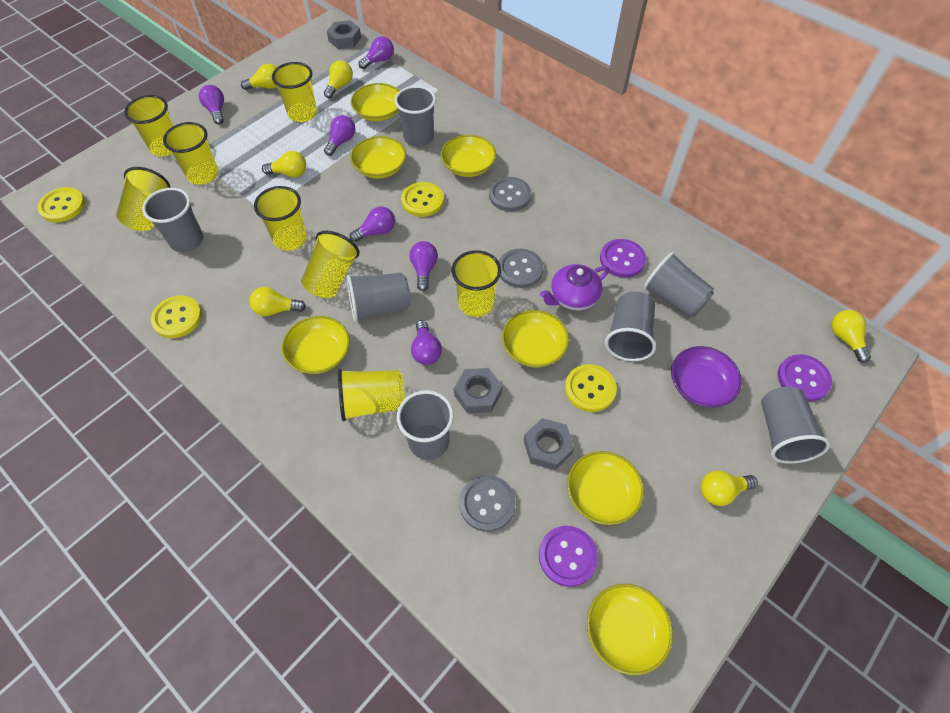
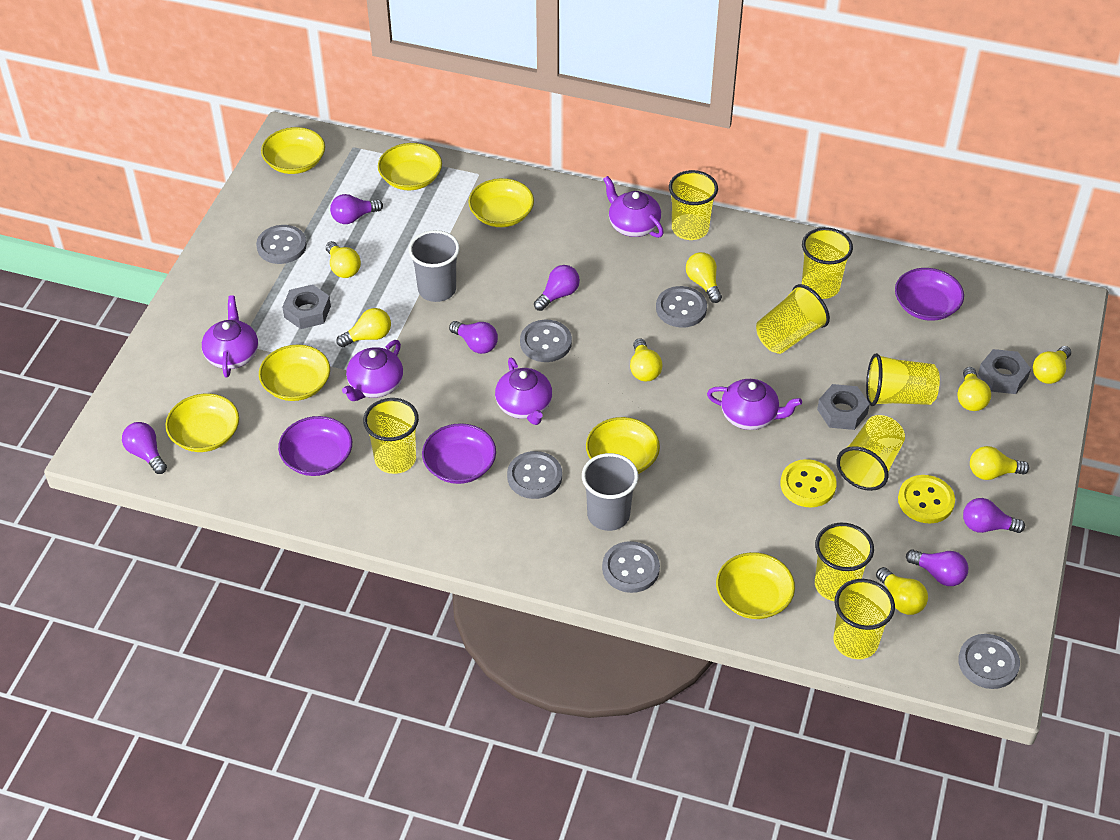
grey button: 3 -> 6
grey cup: 7 -> 2
purple bowl: 1 -> 3
purple button: 3 -> 0
purple teapot: 1 -> 5
yellow button: 4 -> 2
yellow light bulb: 6 -> 8

